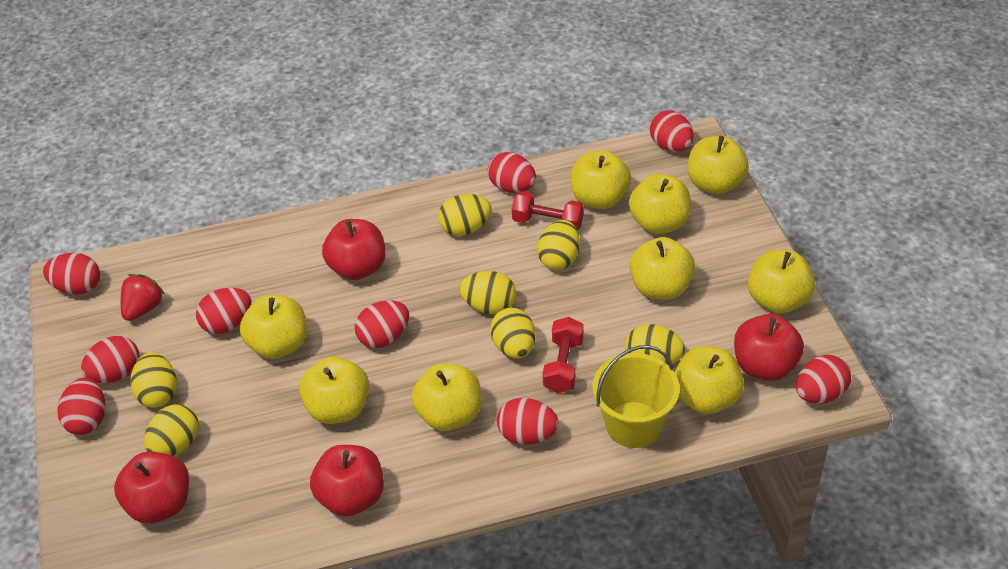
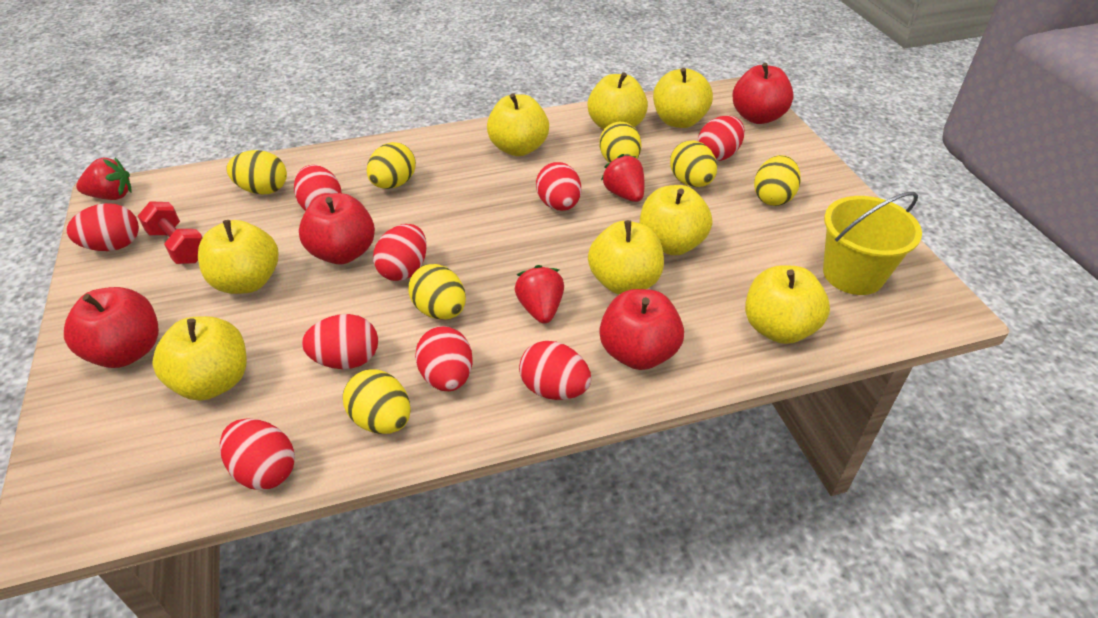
red dumbbell: 2 -> 1
red strawberry: 1 -> 3
yellow apple: 9 -> 8

